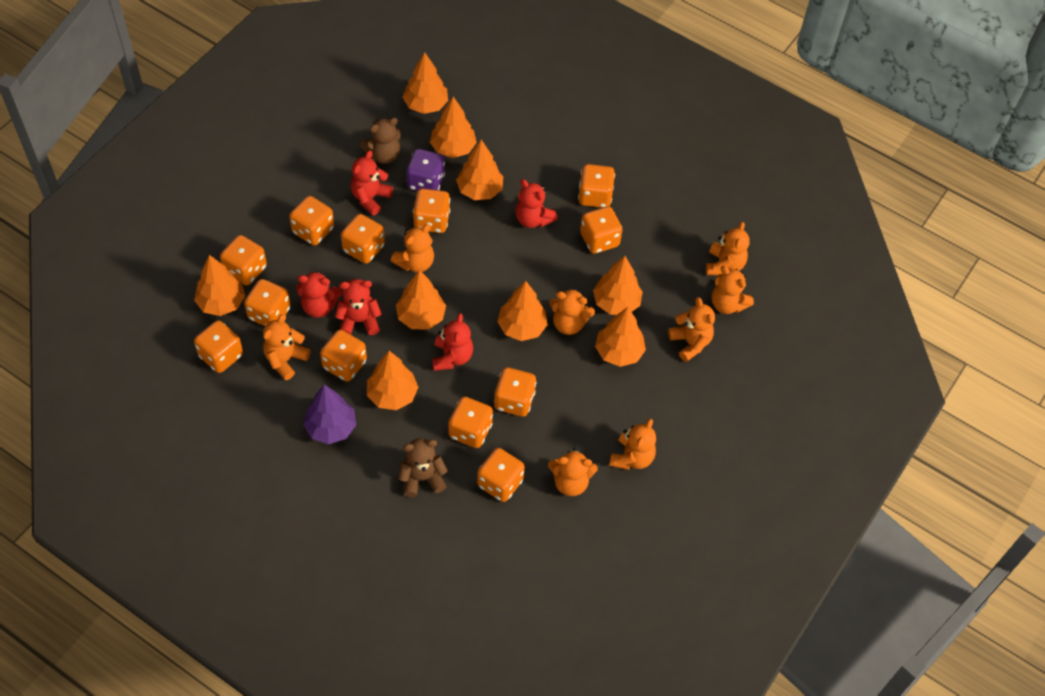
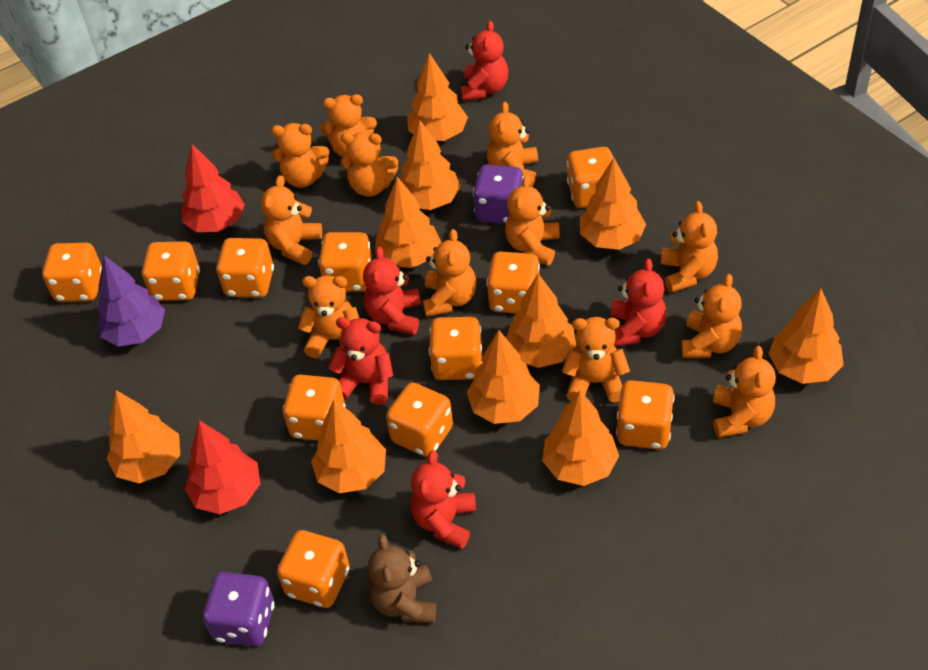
brown teddy bear: 2 -> 1
orange dice: 12 -> 11
orange teddy bear: 8 -> 12
orange tree: 9 -> 10
purple dice: 1 -> 2
red tree: 0 -> 2

